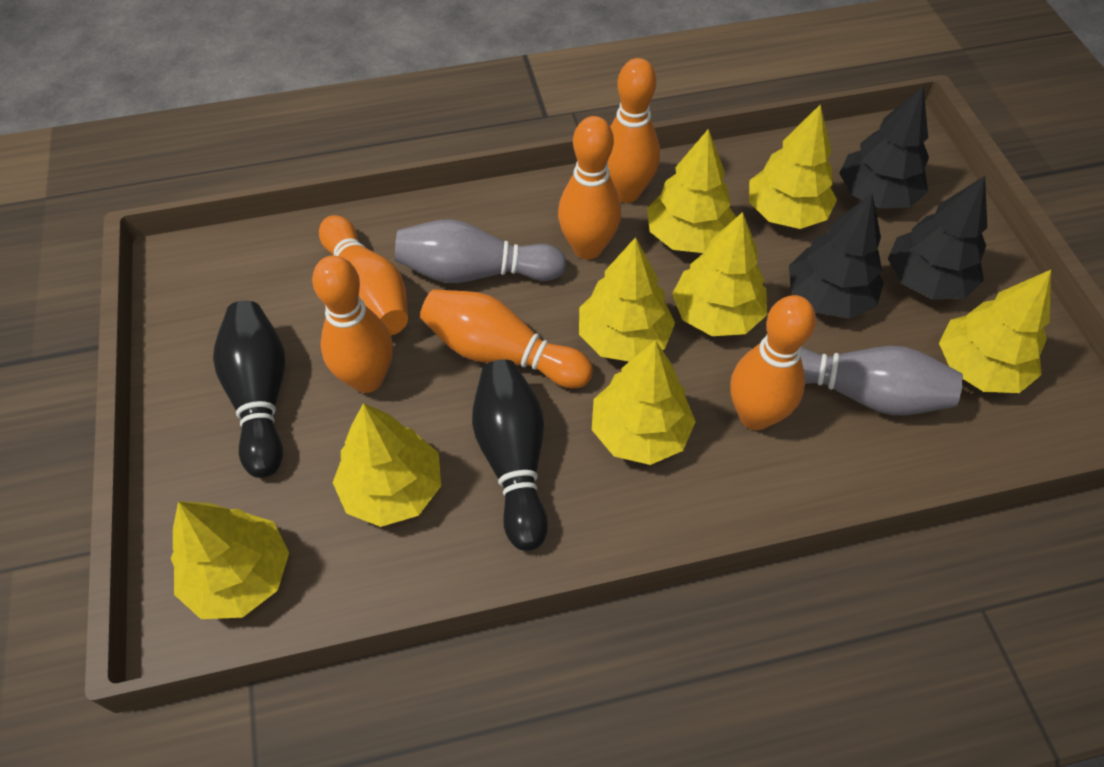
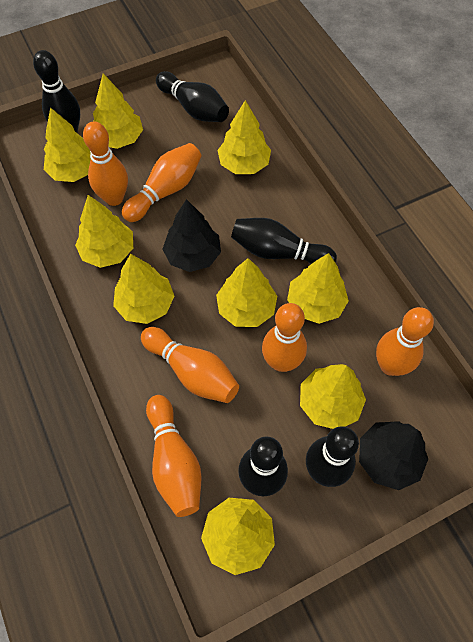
black bowling pin: 2 -> 5
black tree: 3 -> 2
grey bowling pin: 2 -> 0
yellow tree: 8 -> 9

